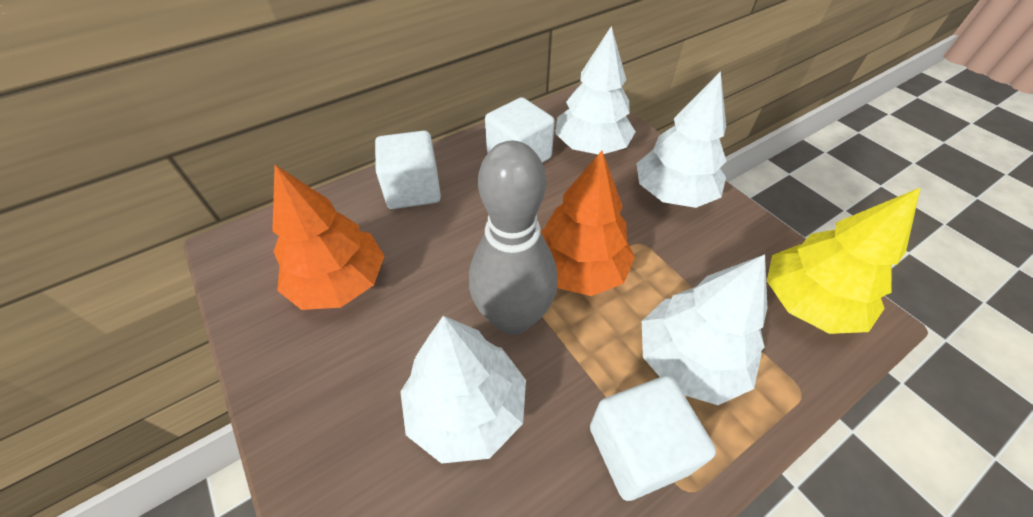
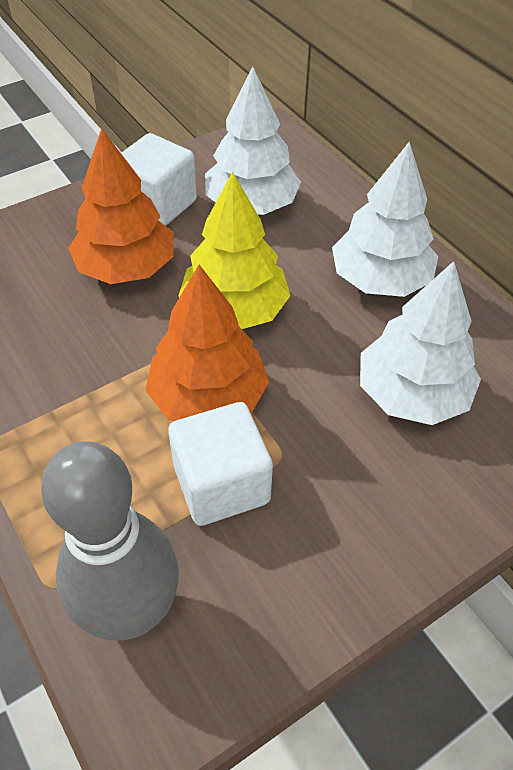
white cube: 3 -> 2
white tree: 4 -> 3

